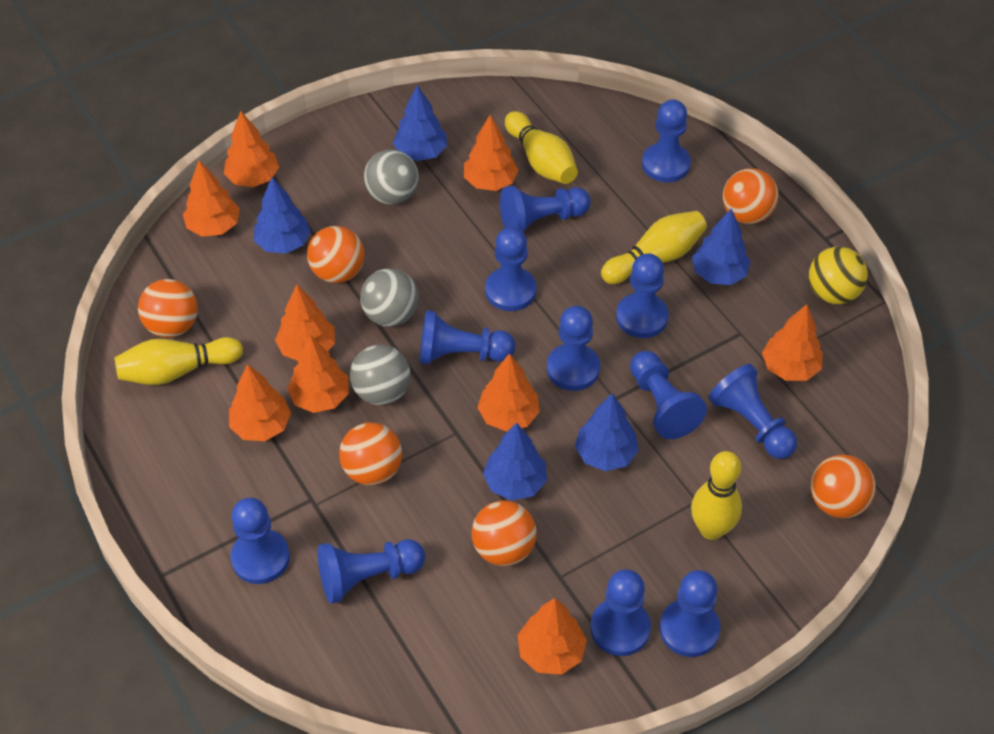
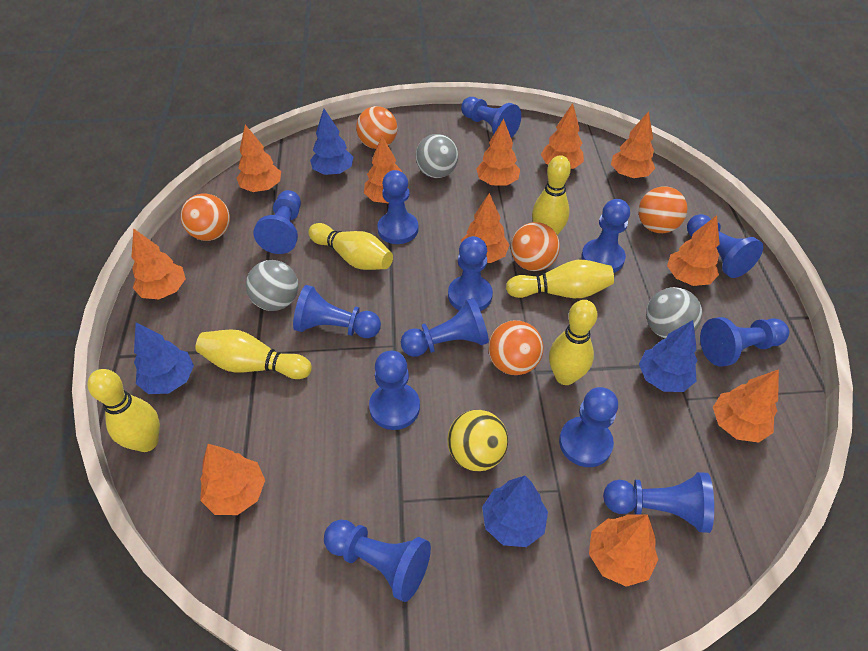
blue pawn: 12 -> 13
blue tree: 5 -> 4
orange ball: 6 -> 5
orange tree: 9 -> 11
yellow bowling pin: 4 -> 6

